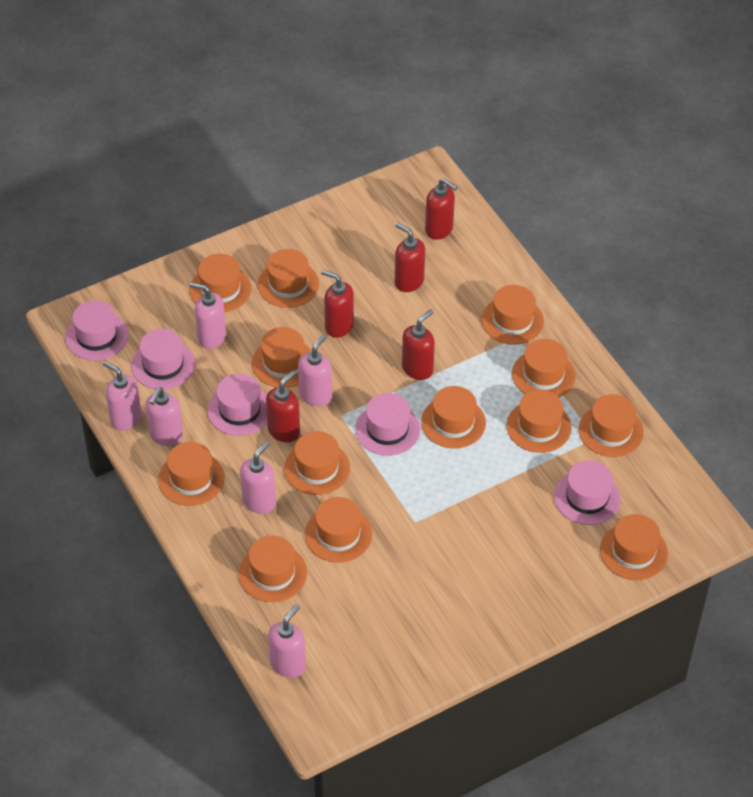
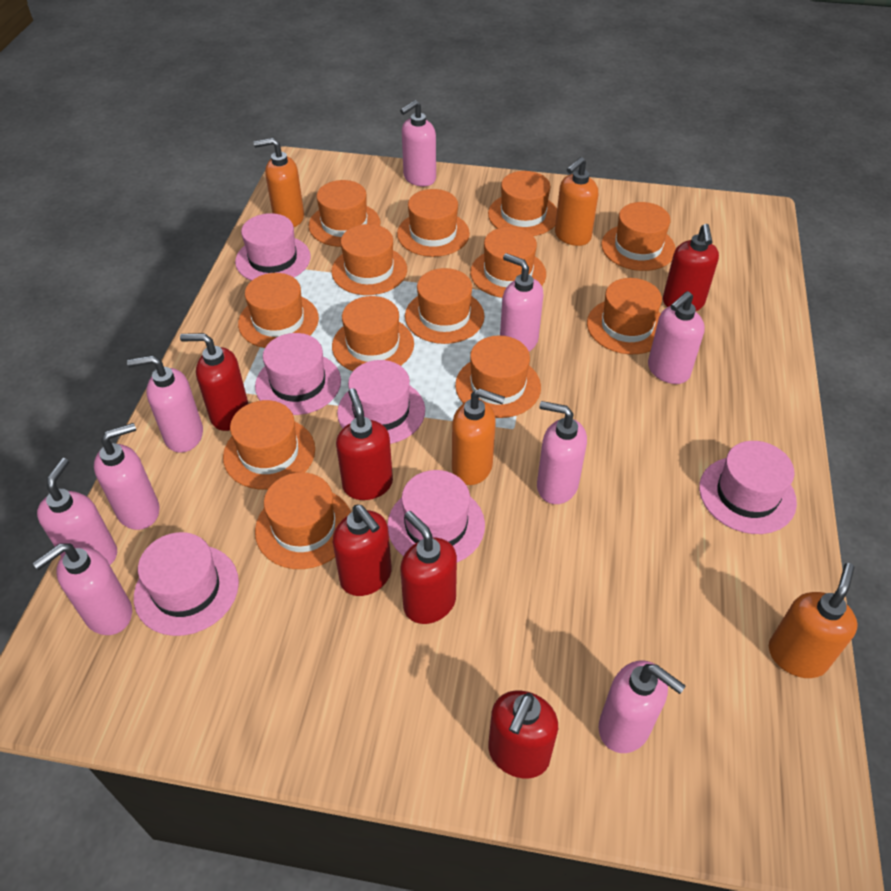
orange soap dispenser: 0 -> 4
pink hat: 5 -> 6
pink soap dispenser: 6 -> 9
red soap dispenser: 5 -> 6

